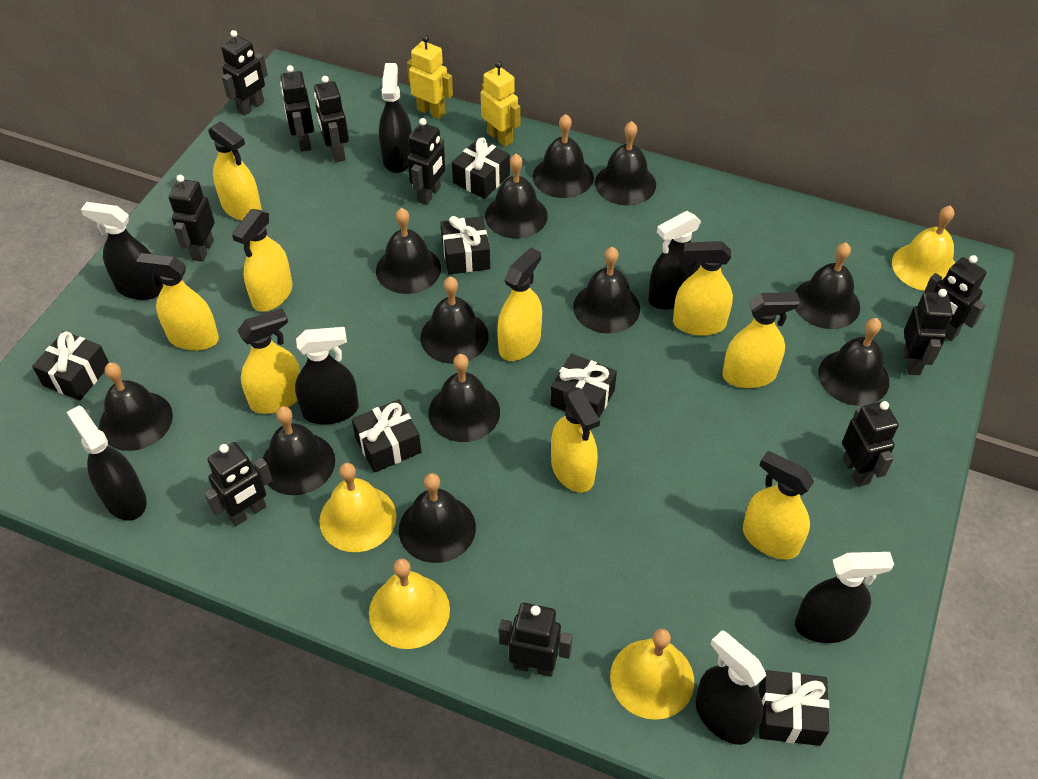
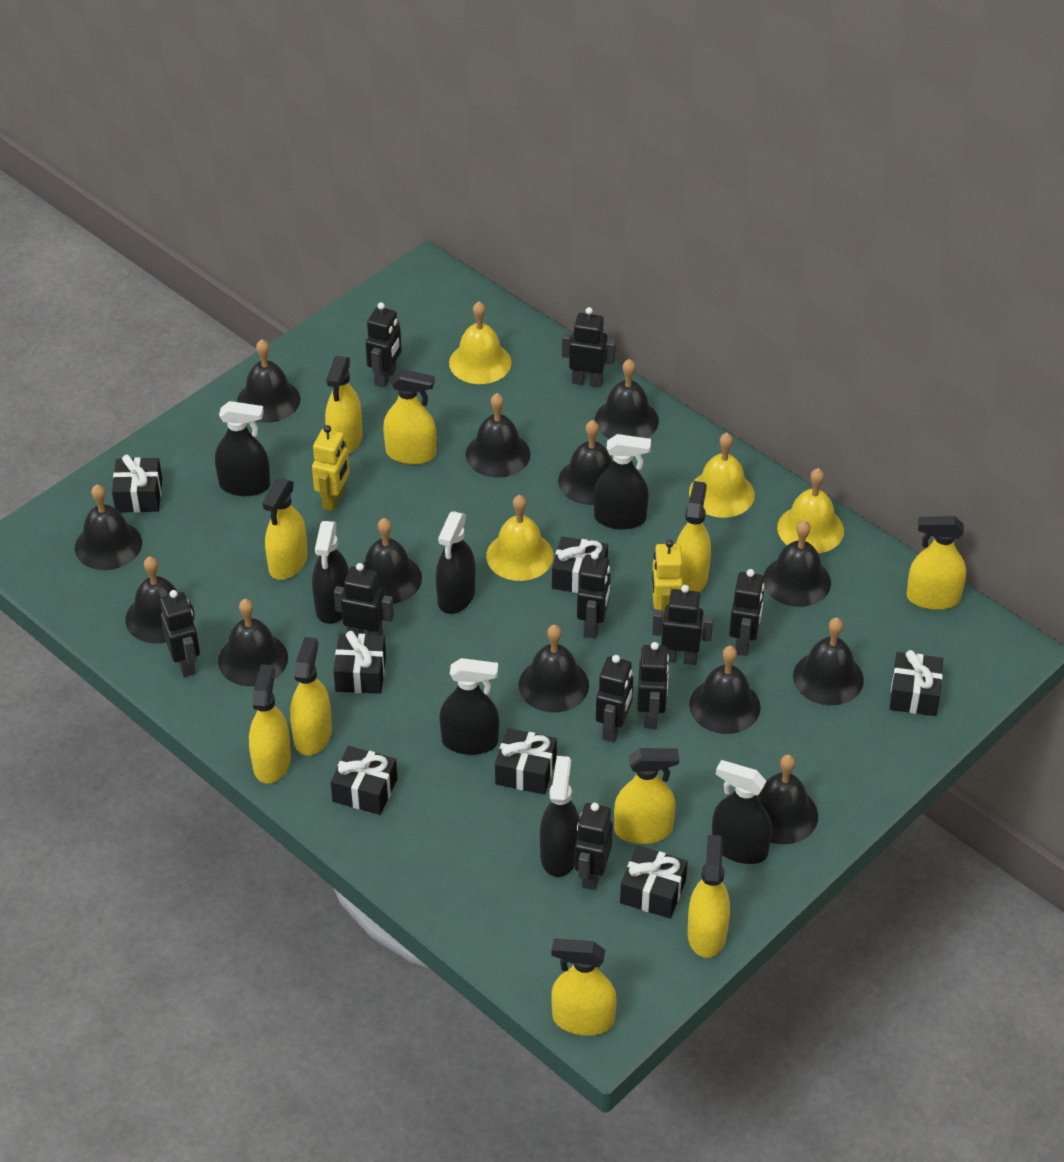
black bell: 12 -> 13
black gift: 6 -> 7
yellow spray bottle: 9 -> 10

